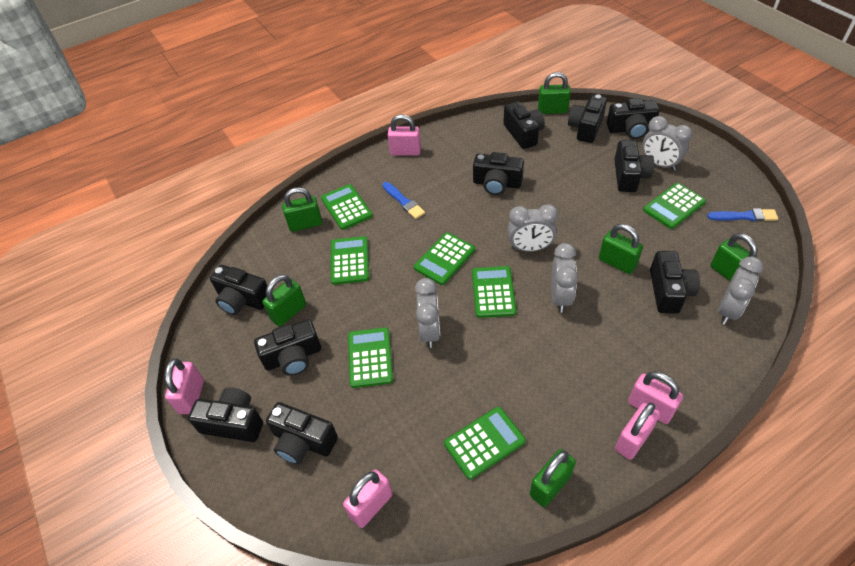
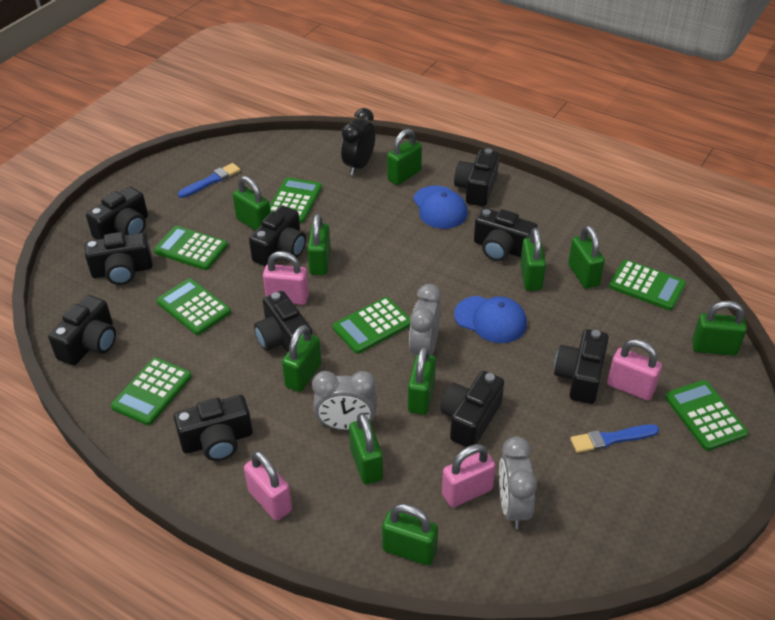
black clock: 0 -> 1
blue cap: 0 -> 2
green padlock: 6 -> 10
grey clock: 5 -> 3
pink padlock: 5 -> 4

